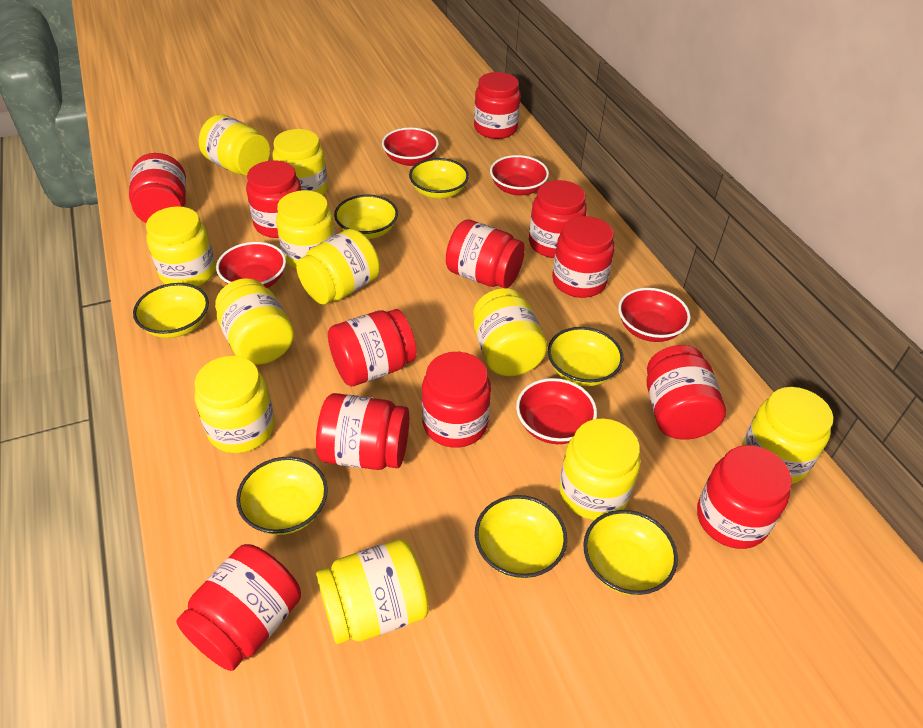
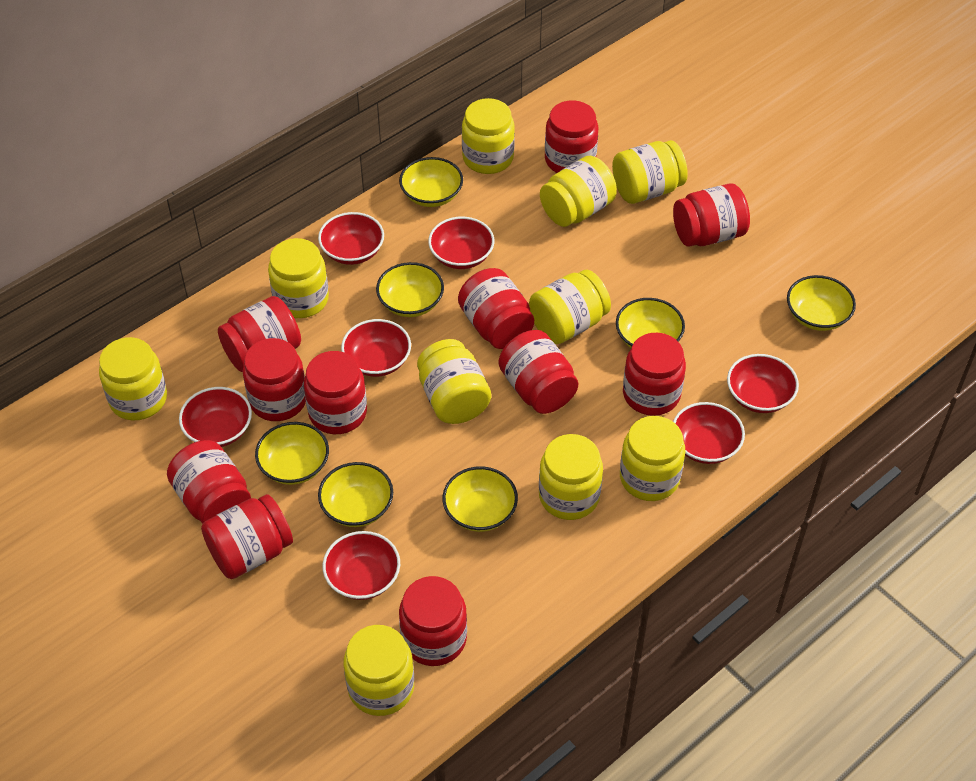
red bowl: 5 -> 7
red jar: 12 -> 11
yellow jar: 11 -> 10

